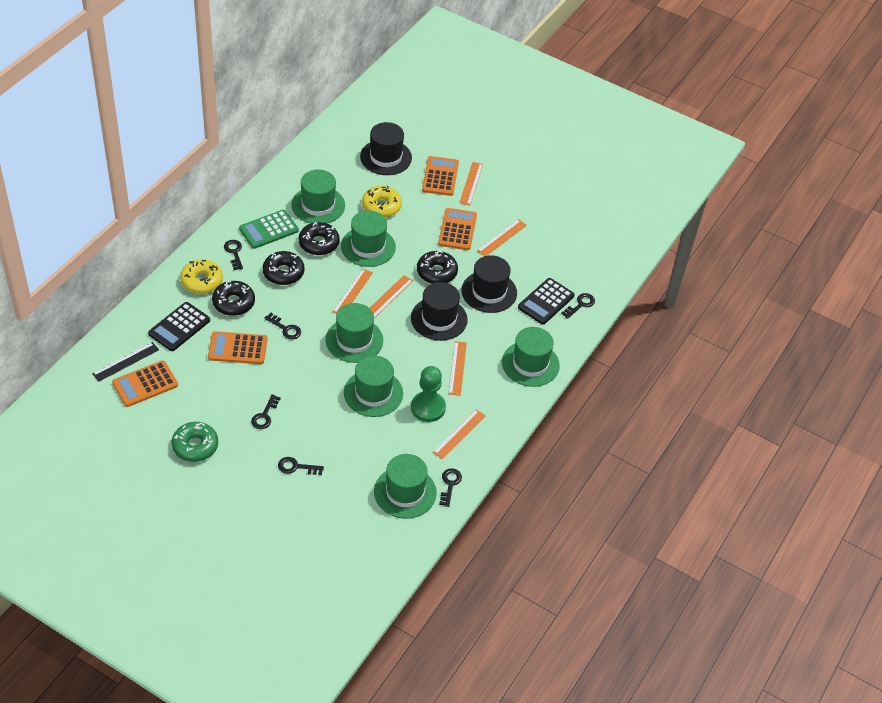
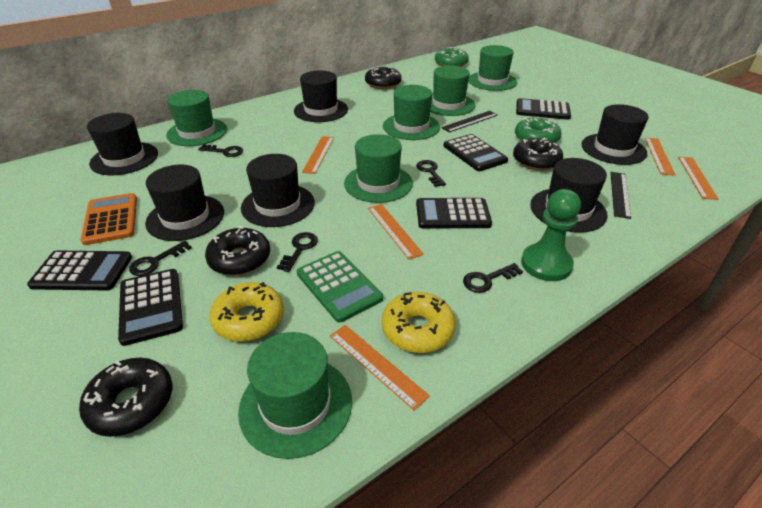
black calculator: 2 -> 5
black hat: 3 -> 6
black key: 6 -> 5
black ruler: 1 -> 2
green donut: 1 -> 2
orange calculator: 4 -> 1
orange ruler: 6 -> 5

